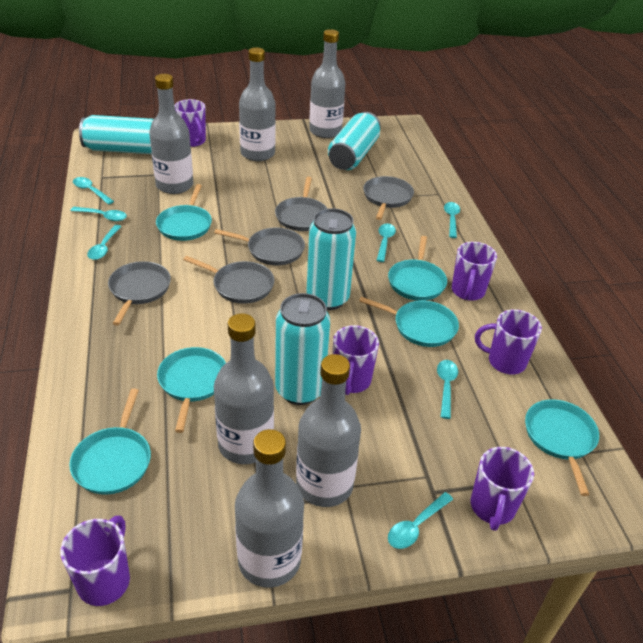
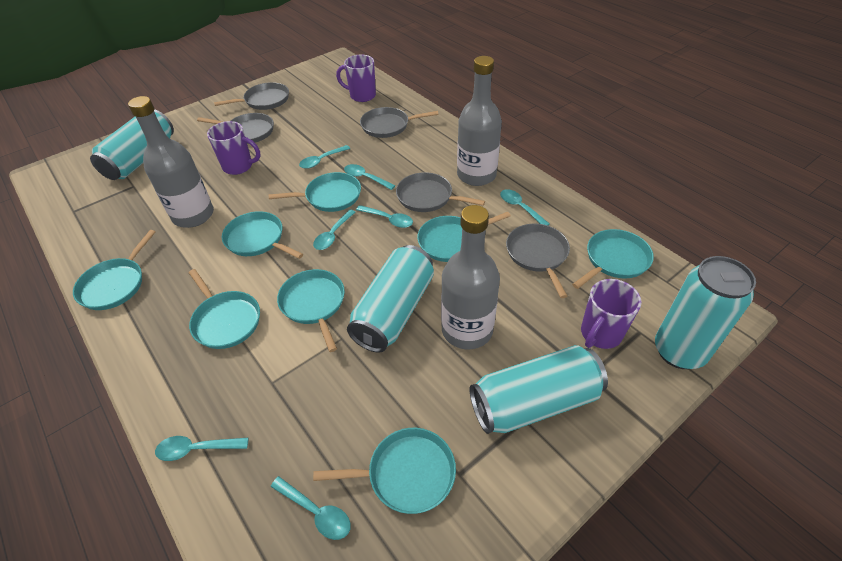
grey bottle: 6 -> 3
purple mug: 6 -> 3
turquoise pan: 6 -> 8

